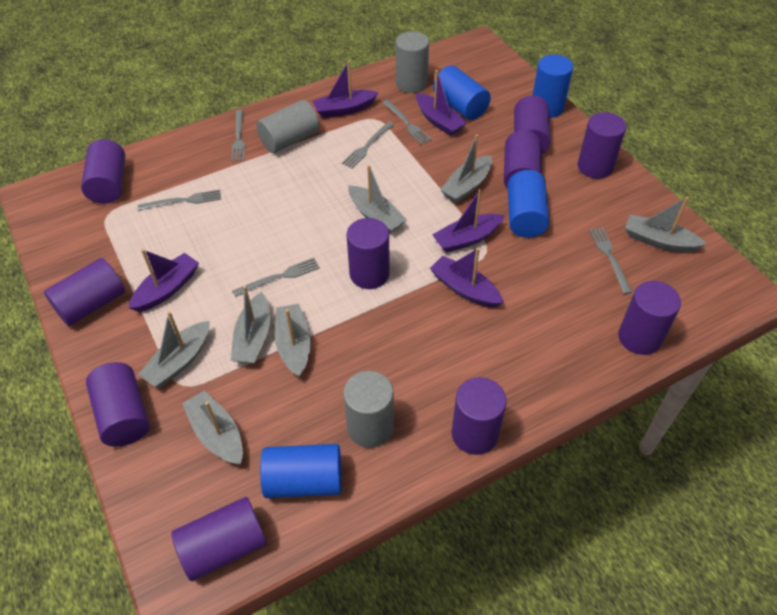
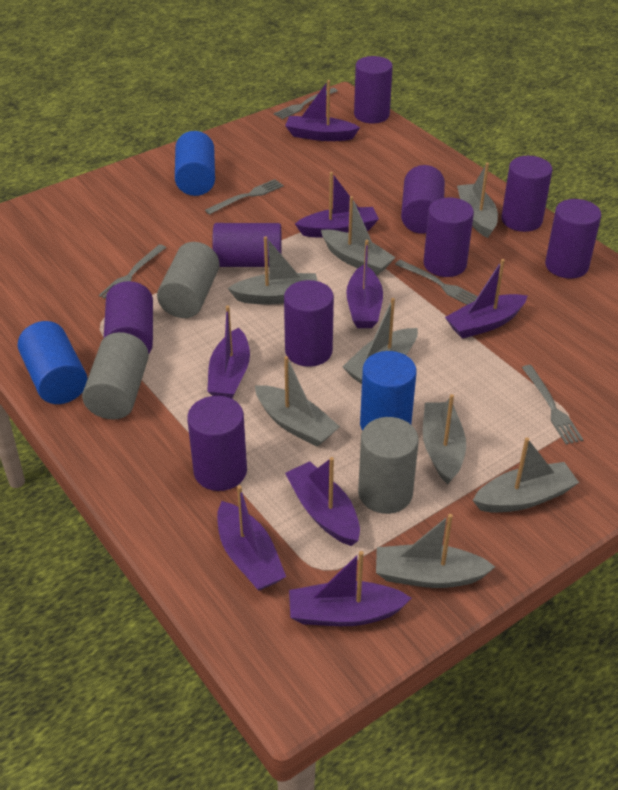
blue cylinder: 4 -> 3
grey boat: 7 -> 8
grey fork: 6 -> 5
purple boat: 5 -> 8
purple cylinder: 10 -> 9

